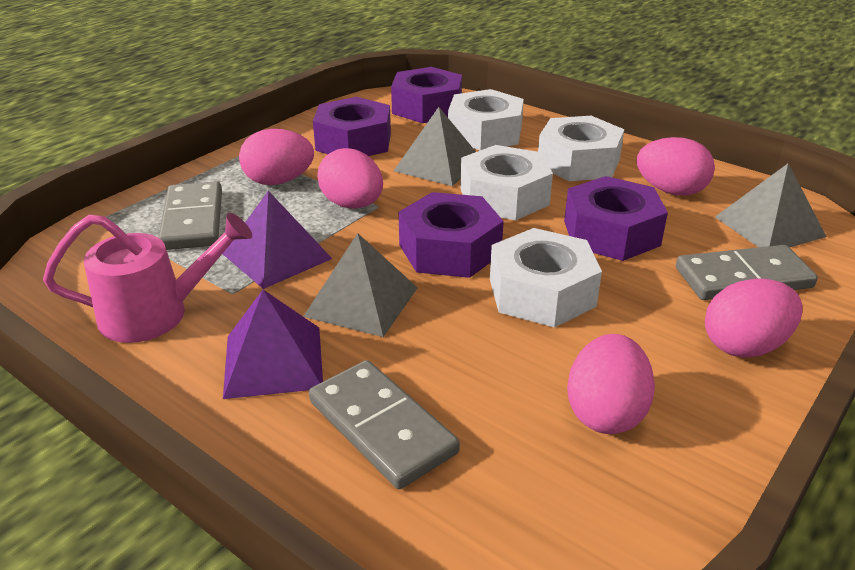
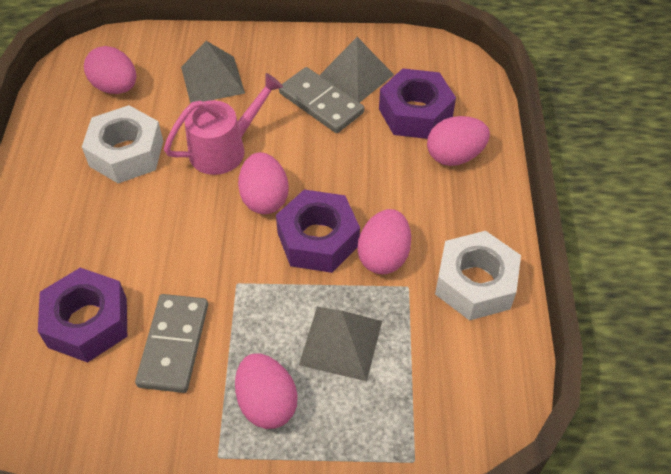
grey domino: 3 -> 2
purple nut: 4 -> 3
purple pyramid: 2 -> 0
white nut: 4 -> 2

